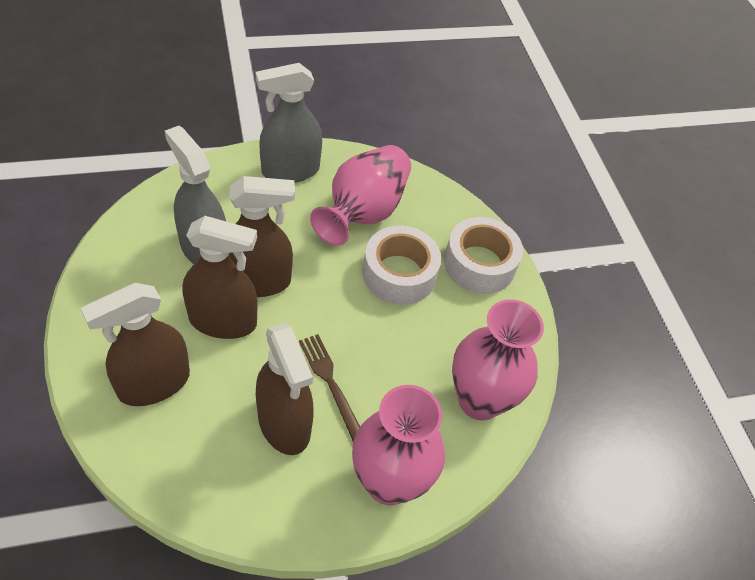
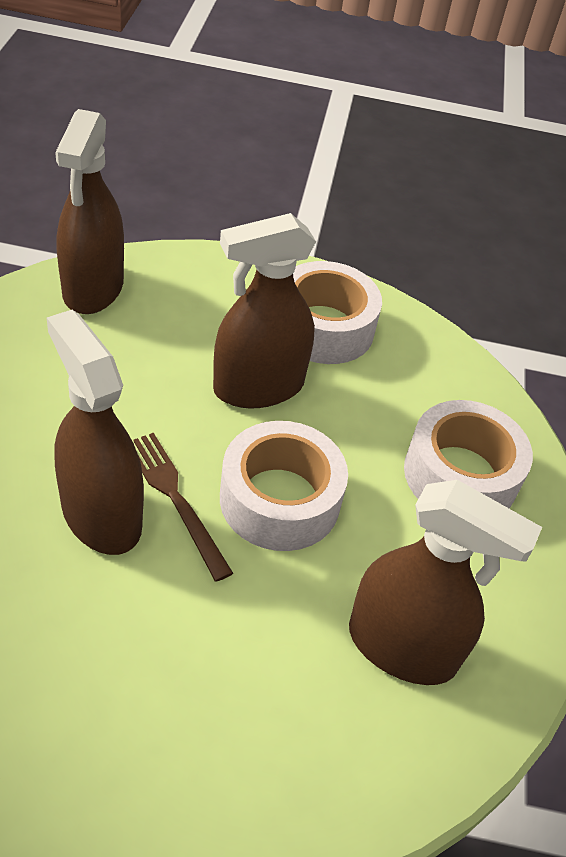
grey spray bottle: 2 -> 0
pink vase: 3 -> 0
white tape: 2 -> 3

